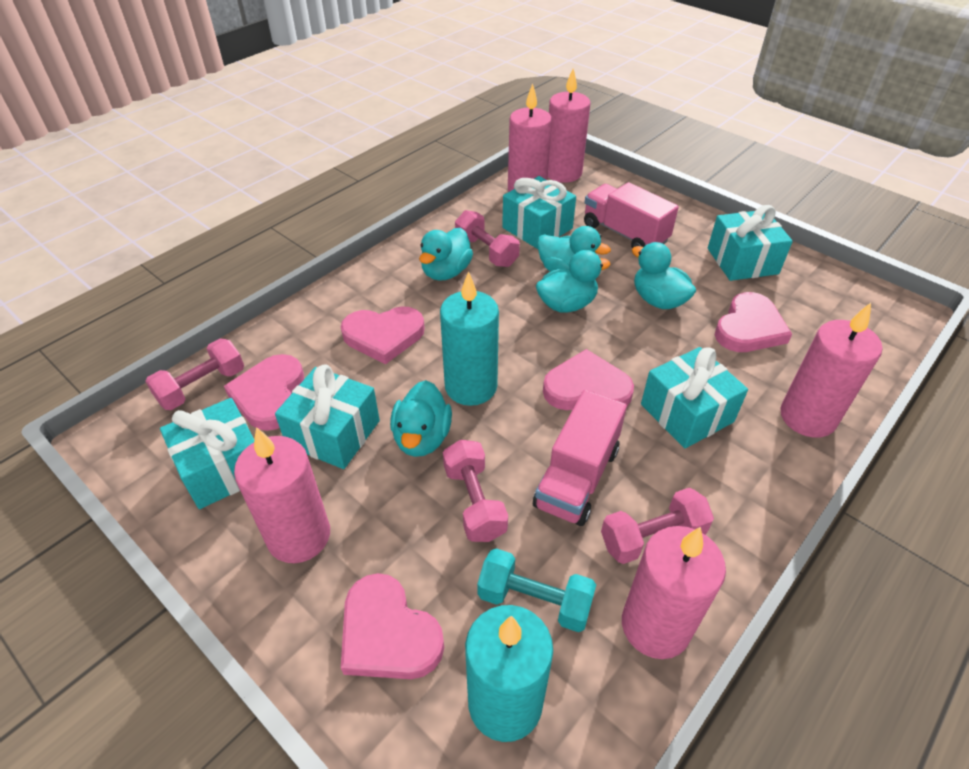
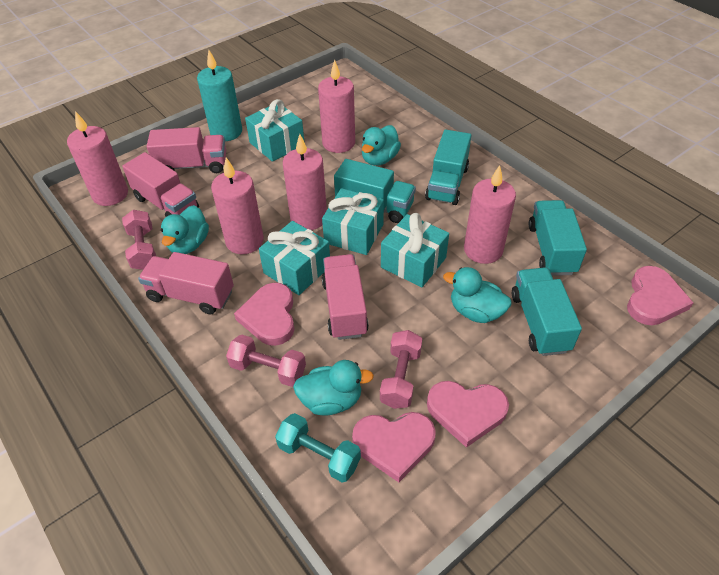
pink dumbbell: 4 -> 3
pink heart: 5 -> 4
pink truck: 2 -> 4
turquoise candle: 2 -> 1
turquoise duck: 5 -> 4
turquoise gift: 5 -> 4
turquoise truck: 0 -> 4

